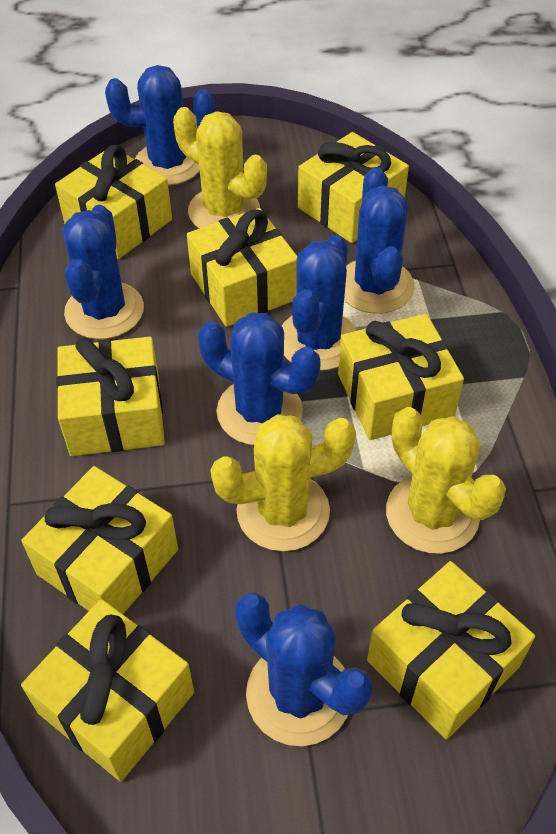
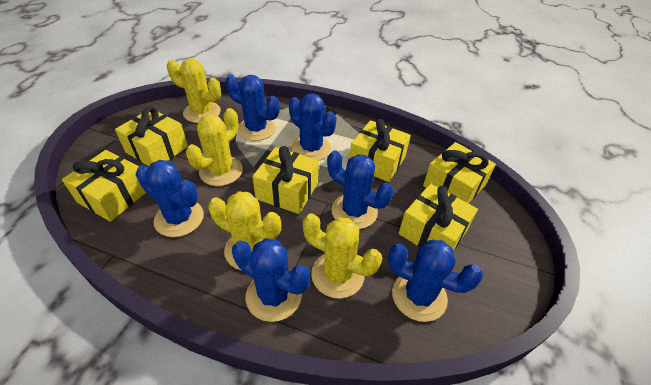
yellow cactus: 3 -> 4
yellow gift: 8 -> 6

